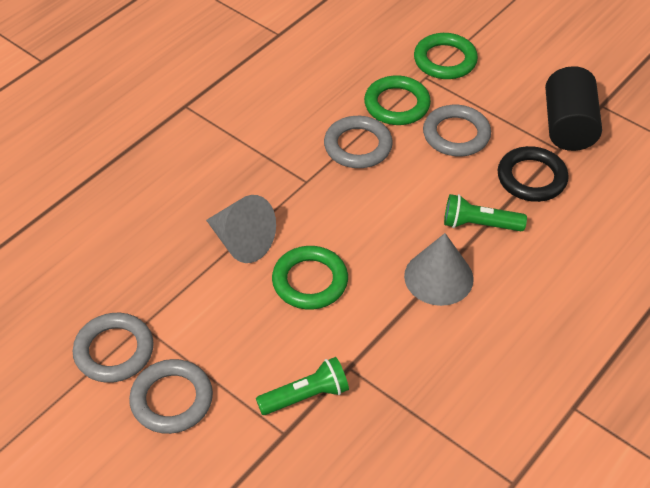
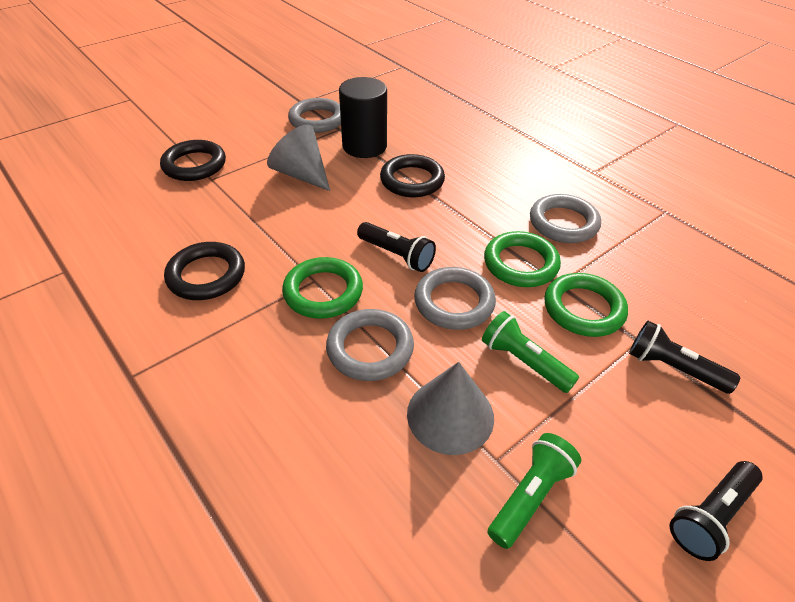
black flashlight: 0 -> 3
black ring: 1 -> 3

